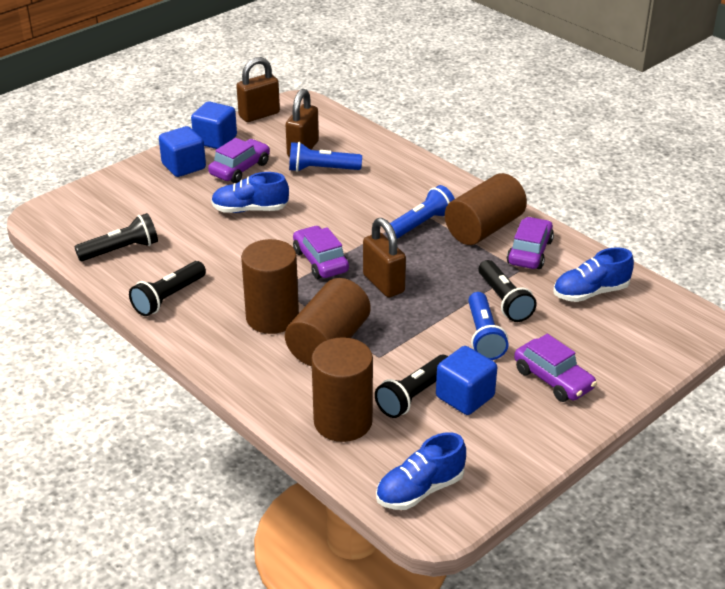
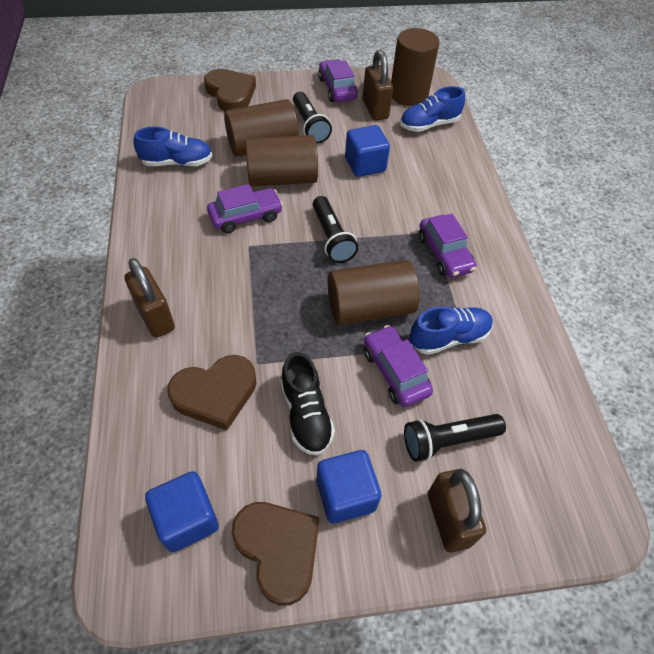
black flashlight: 4 -> 3
black shoe: 0 -> 1
blue flashlight: 3 -> 0
brown heart: 0 -> 3

